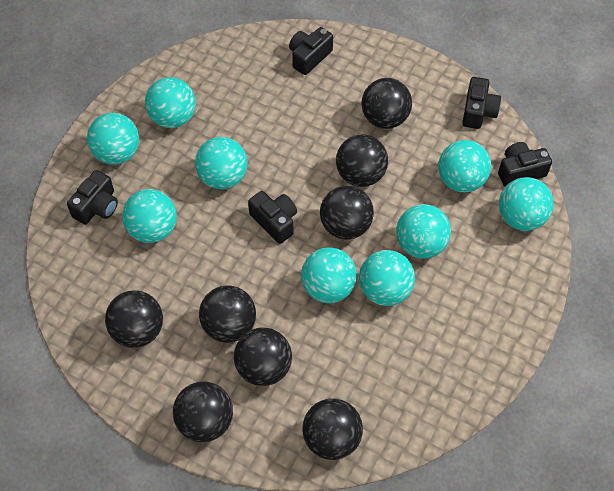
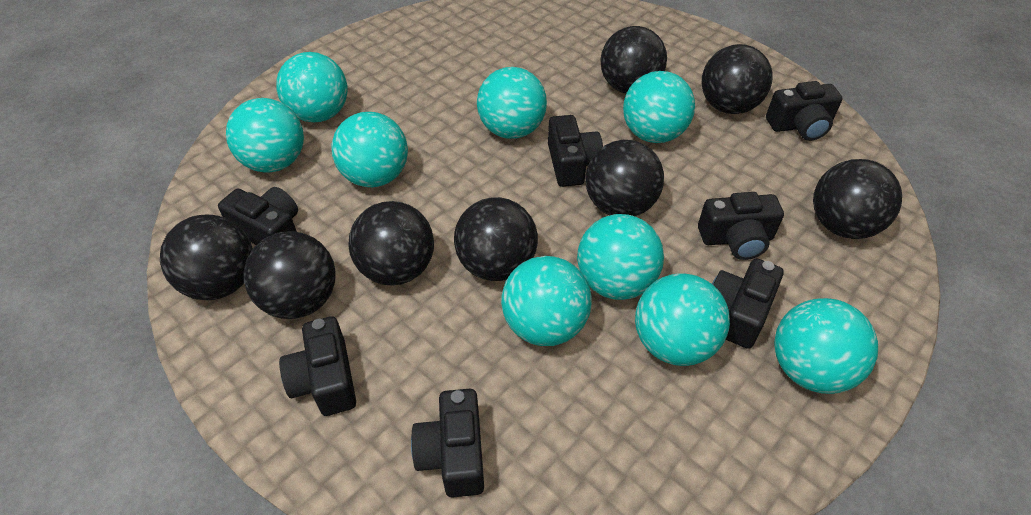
black camera: 5 -> 7

